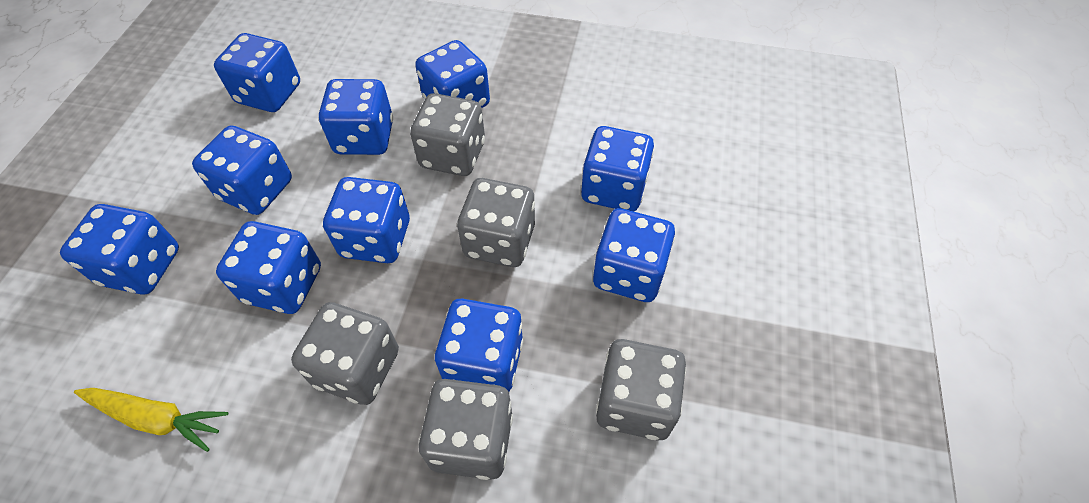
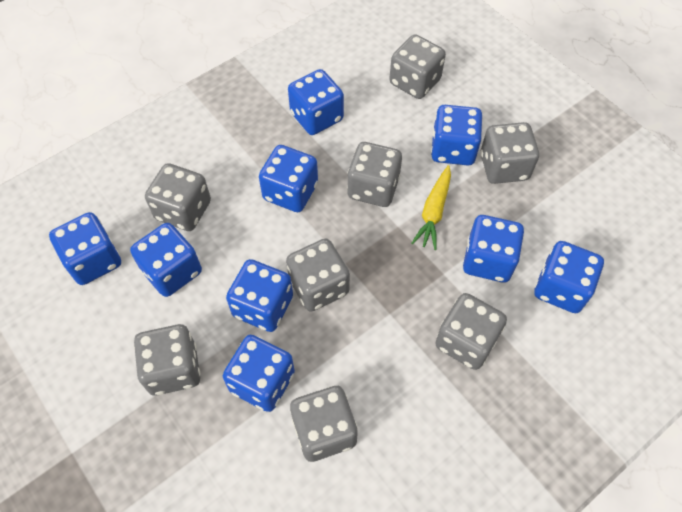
blue dice: 10 -> 9
grey dice: 5 -> 8

